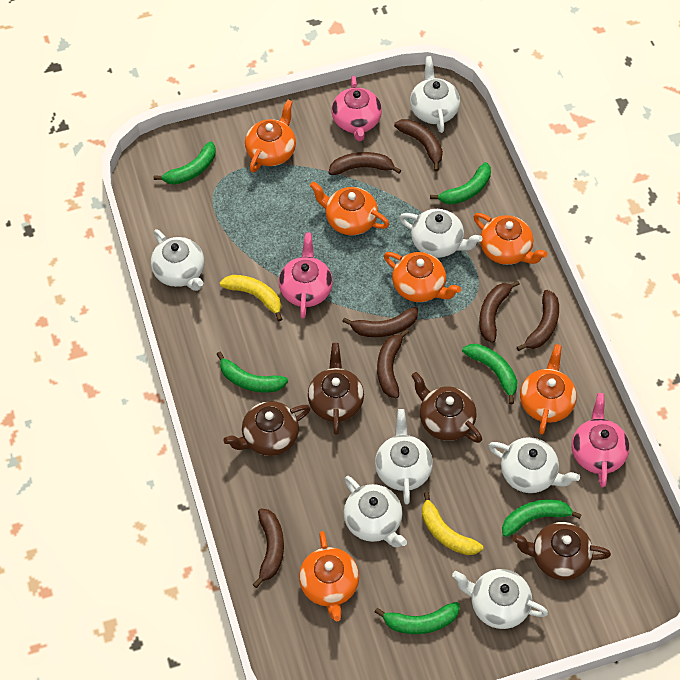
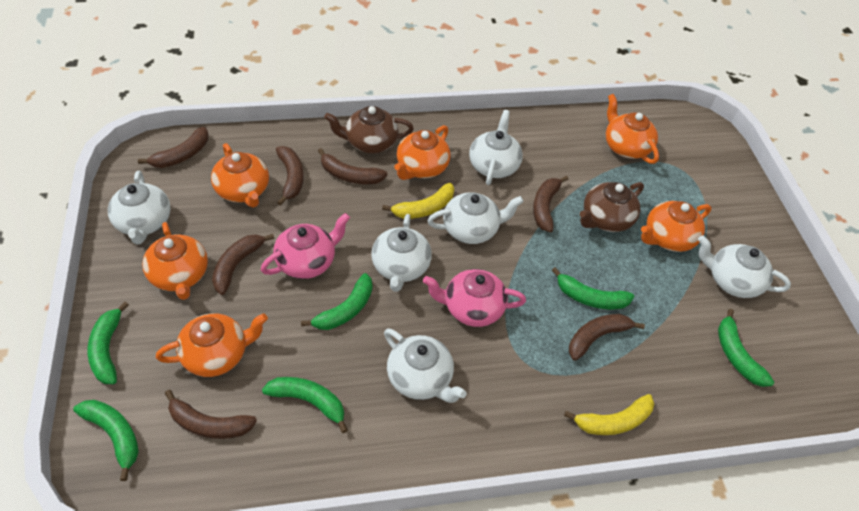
brown teapot: 4 -> 2
pink teapot: 3 -> 2
white teapot: 7 -> 6

